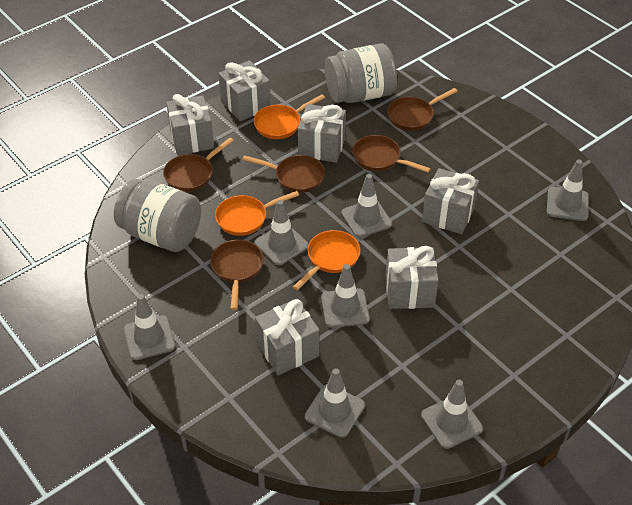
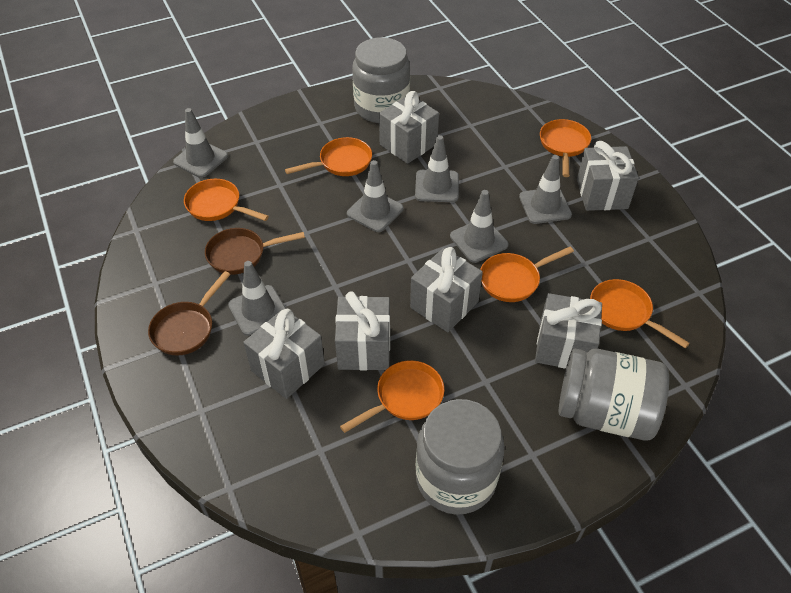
brown pan: 5 -> 2
grey jar: 2 -> 3
grey traffic cone: 7 -> 6
orange pan: 3 -> 6

